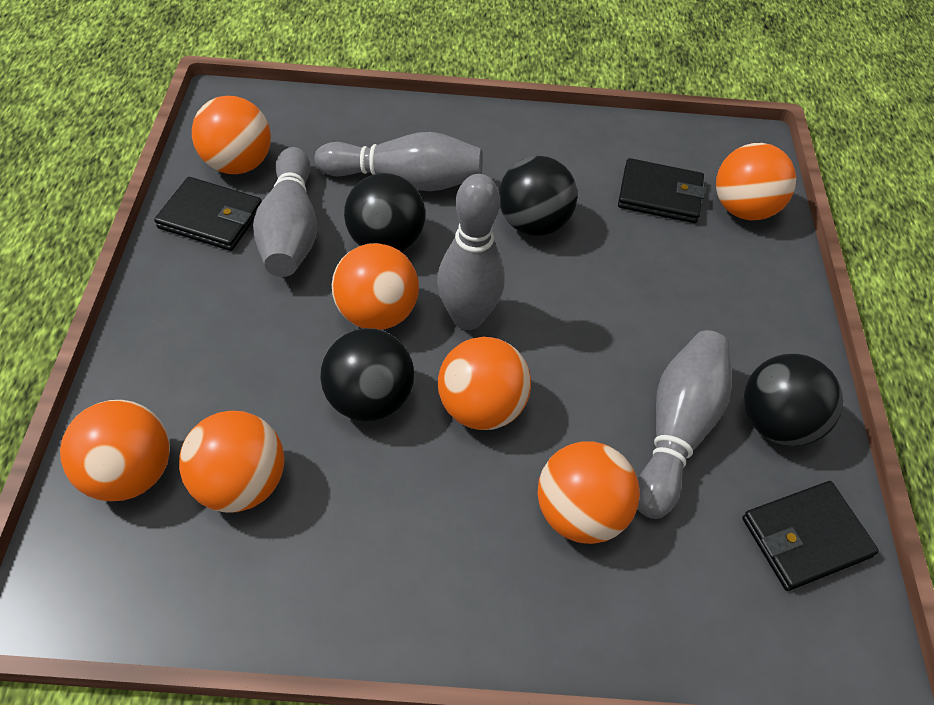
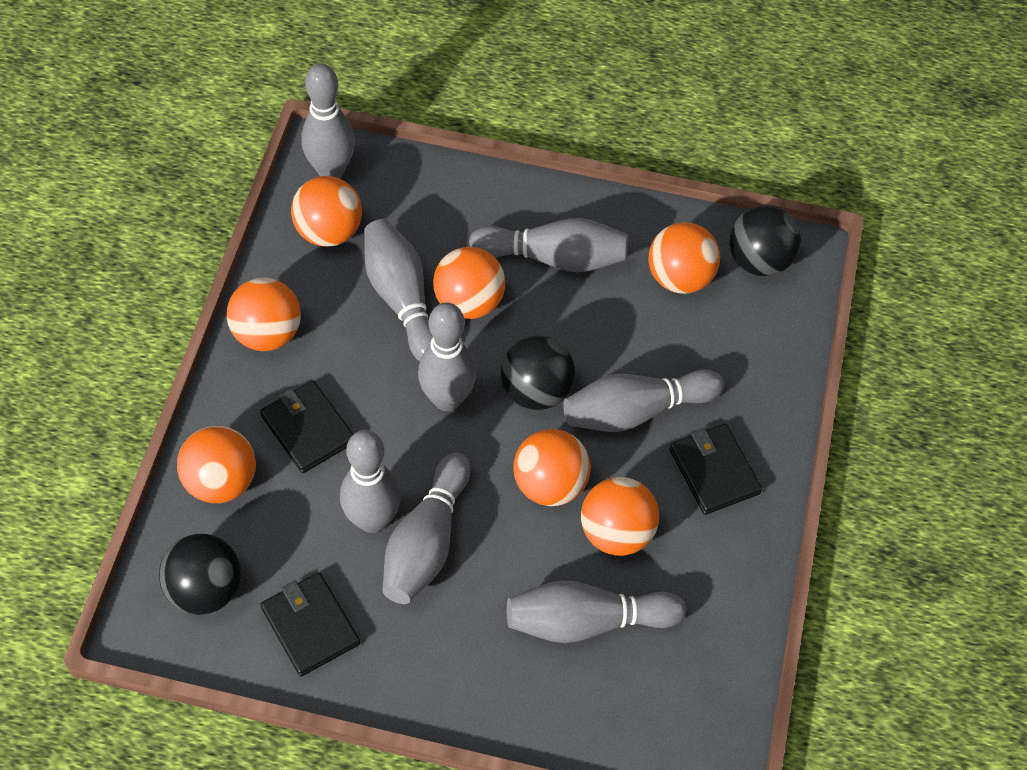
black ball: 4 -> 3
grey bowling pin: 4 -> 8

